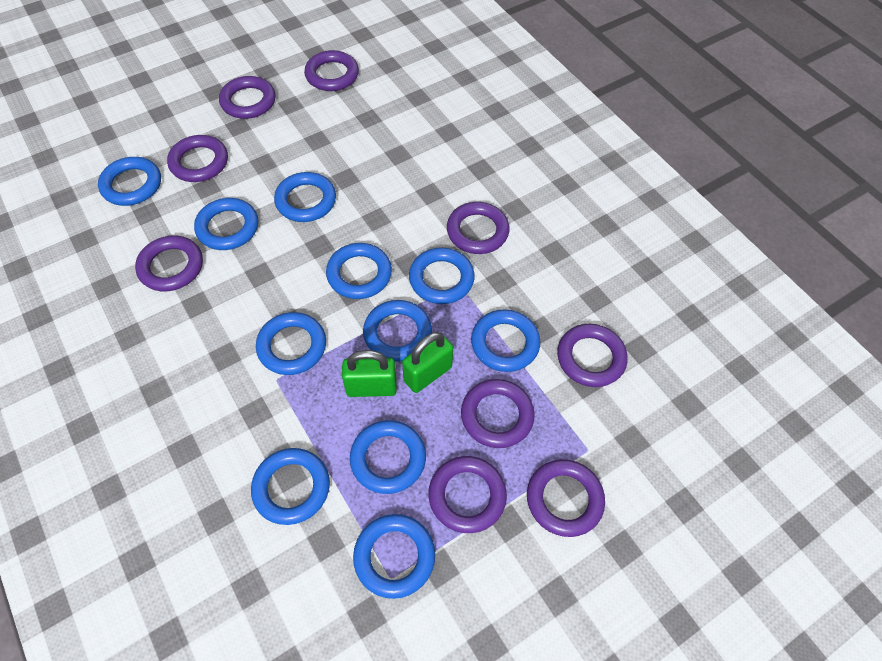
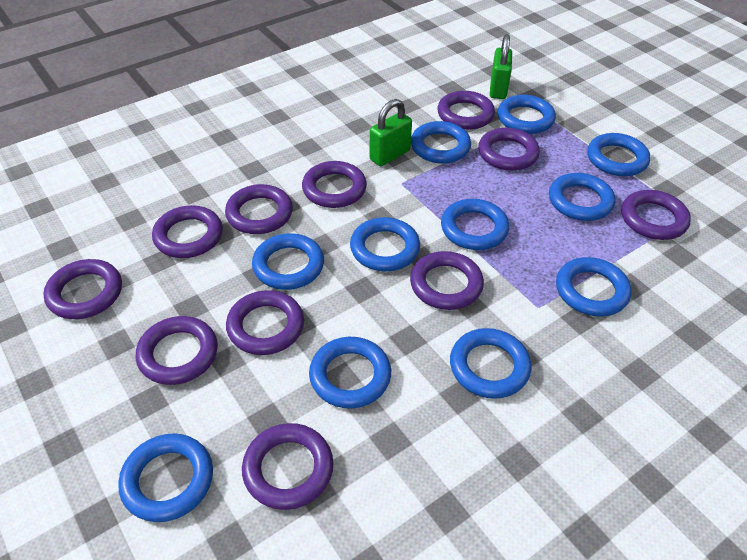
purple ring: 9 -> 11

